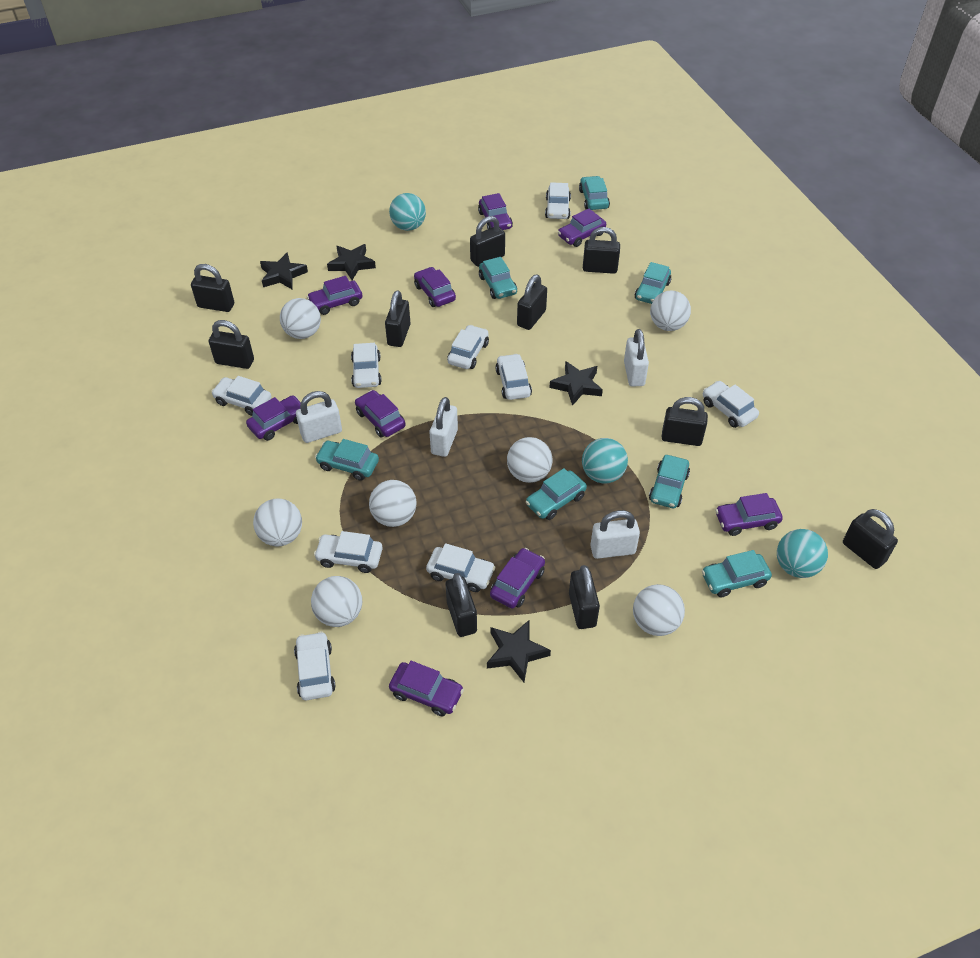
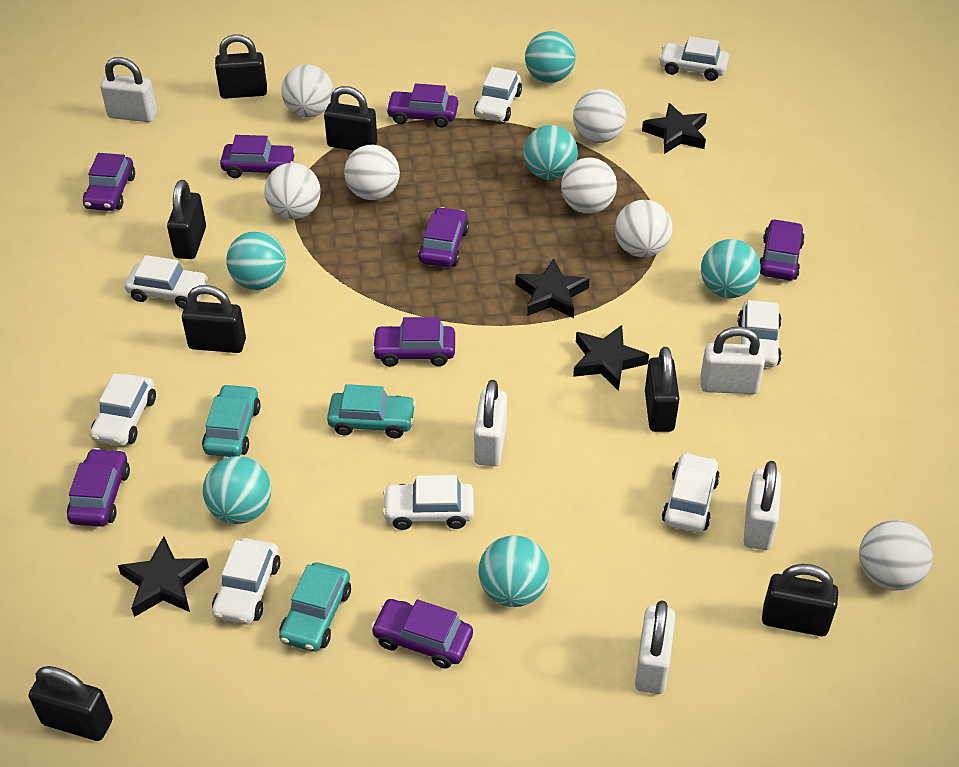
black padlock: 10 -> 7
purple car: 9 -> 8
turquoise ball: 3 -> 6
turquoise car: 7 -> 3
white car: 9 -> 8
white padlock: 4 -> 5

